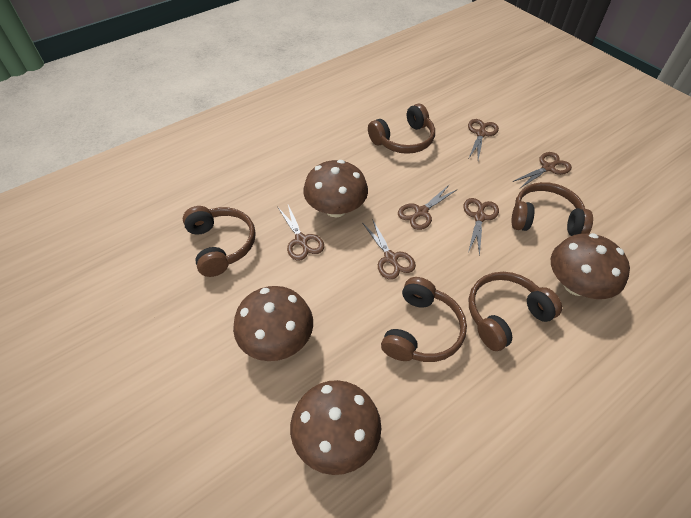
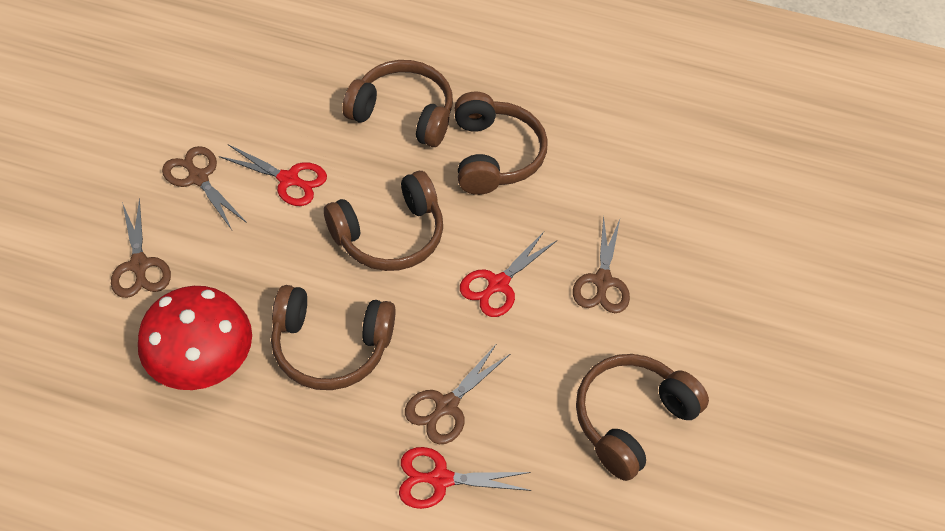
brown mushroom: 4 -> 0
brown scissors: 6 -> 4
red mushroom: 0 -> 1
red scissors: 0 -> 3

